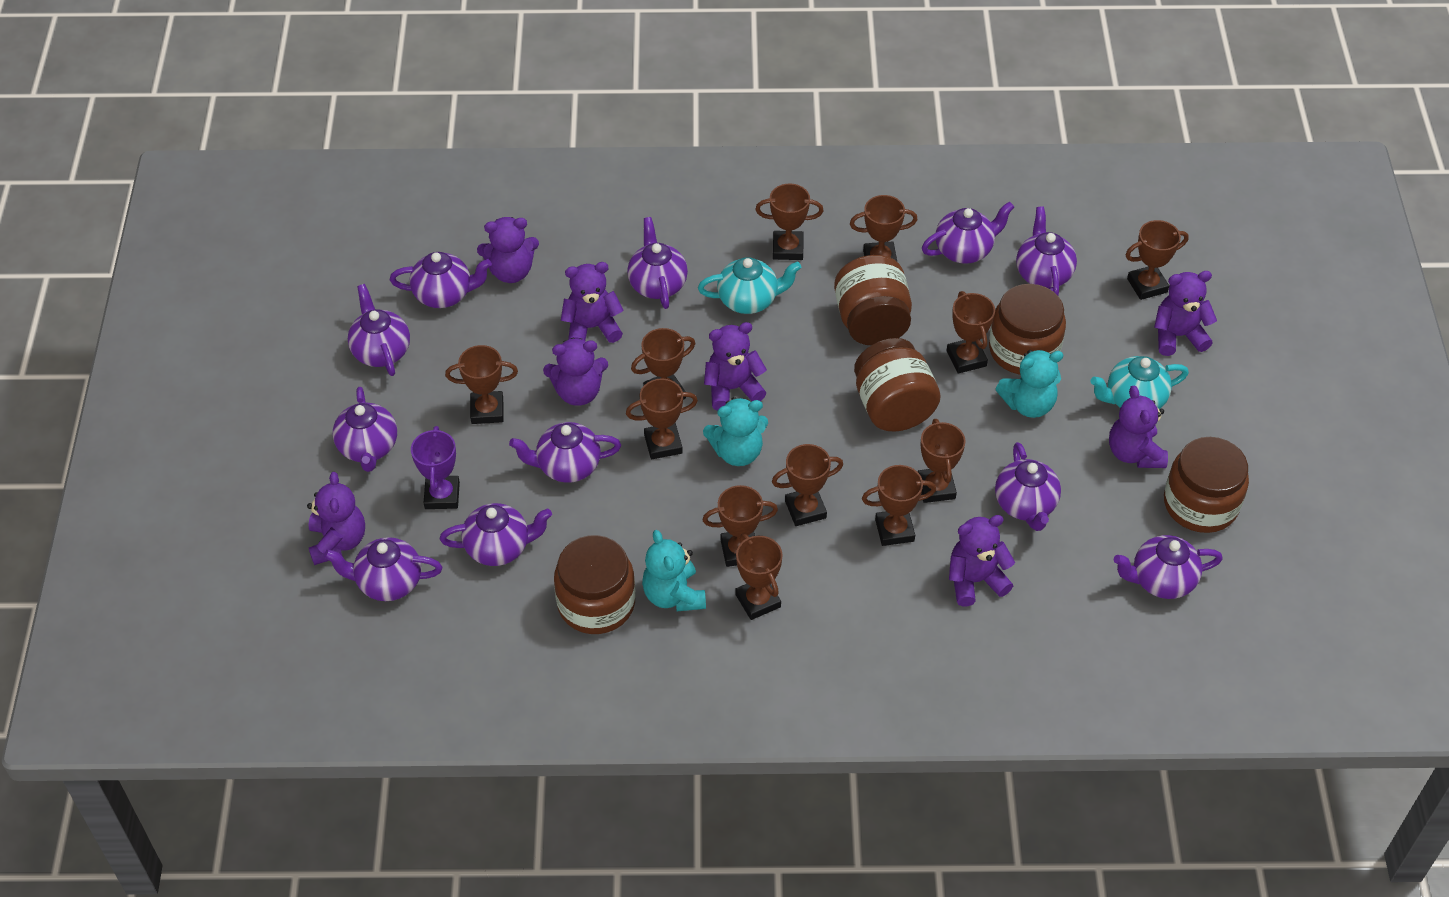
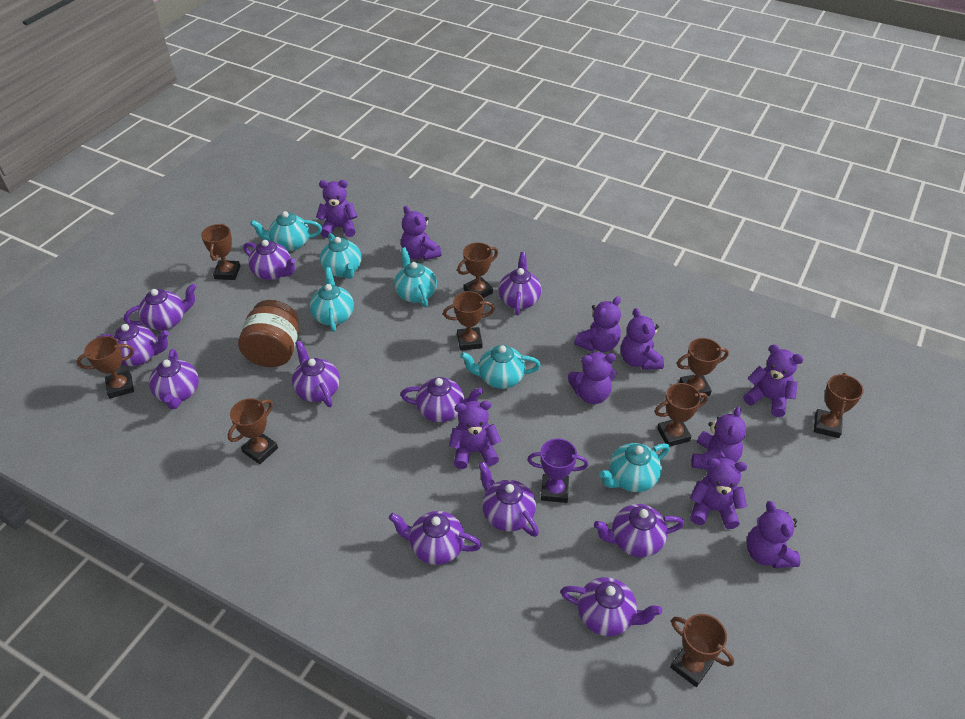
brown jar: 5 -> 1
brown trophy: 12 -> 9
purple teddy bear: 8 -> 10
turquoise teapot: 2 -> 6
turquoise teddy bear: 3 -> 0

